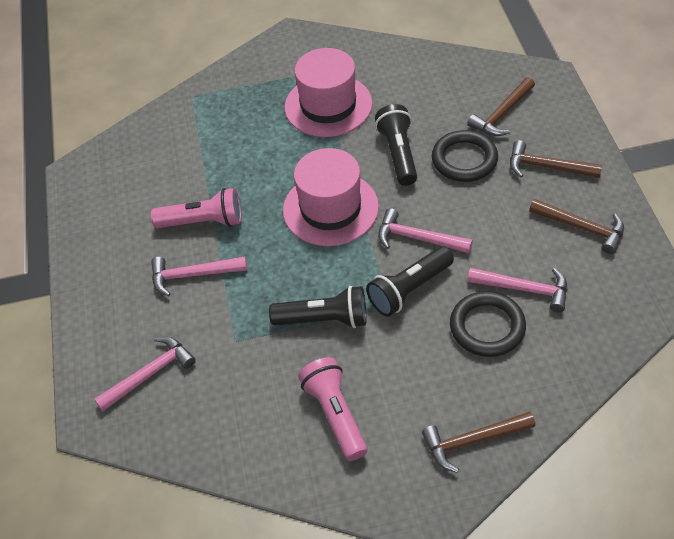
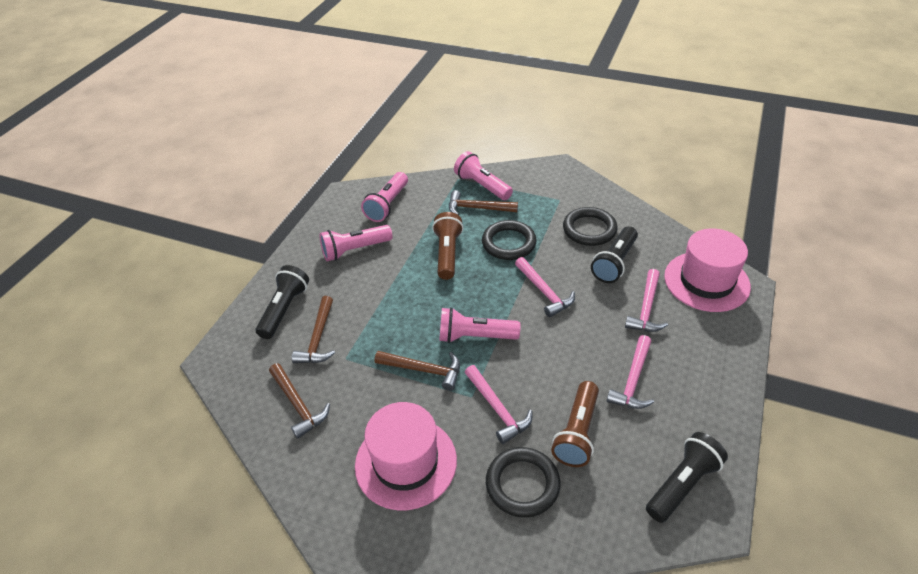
black ring: 2 -> 3
brown flashlight: 0 -> 2
pink flashlight: 2 -> 4

